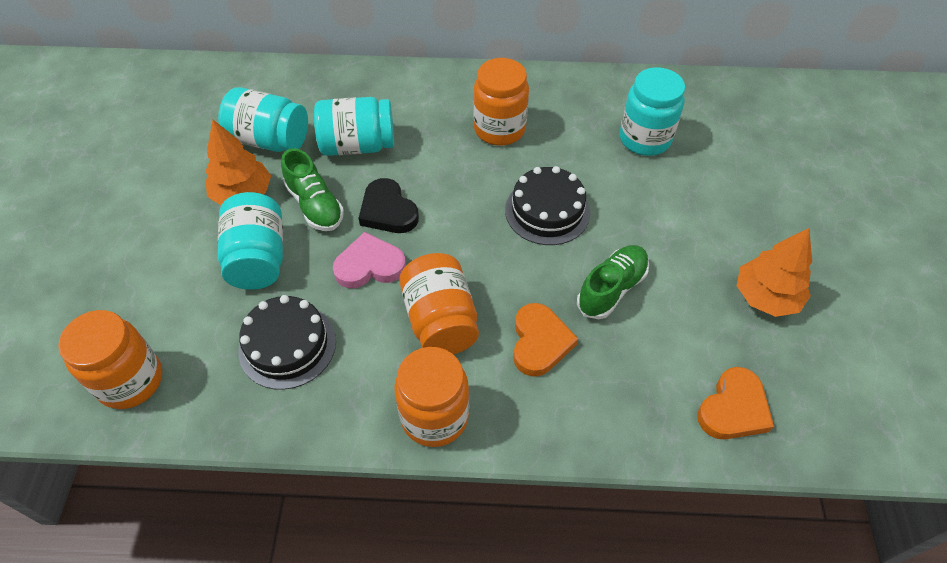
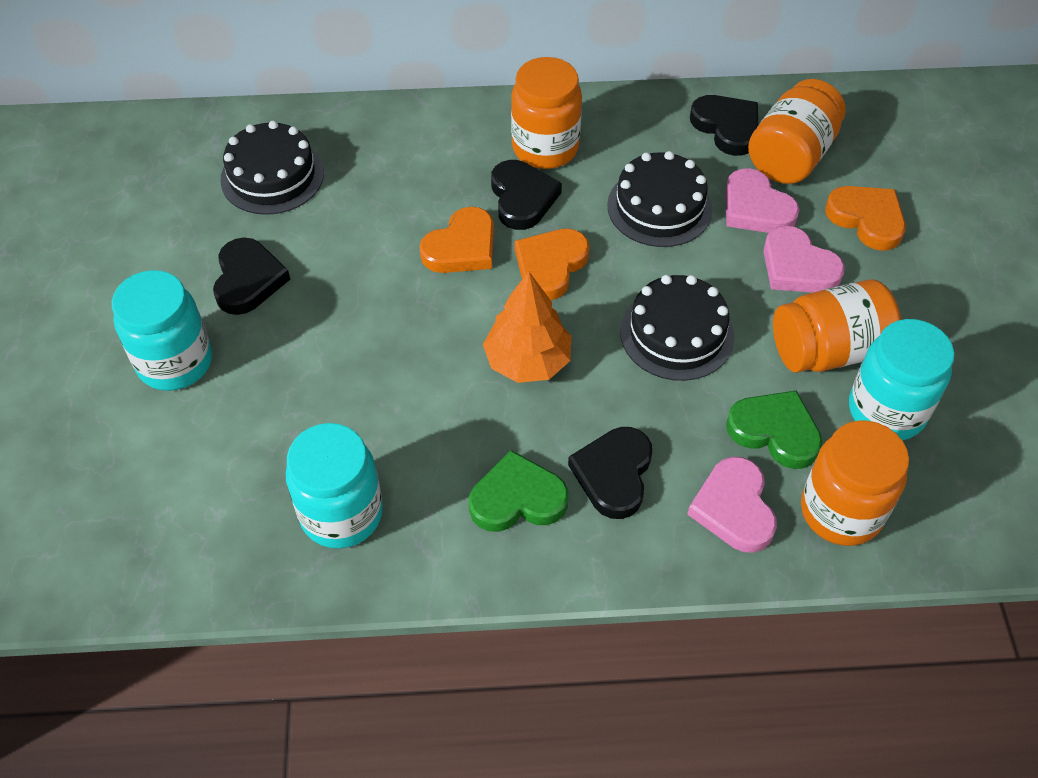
black cake: 2 -> 3
black heart: 1 -> 4
green heart: 0 -> 2
green shoe: 2 -> 0
orange heart: 2 -> 3
orange tree: 2 -> 1
pink heart: 1 -> 3
turquoise jar: 4 -> 3

